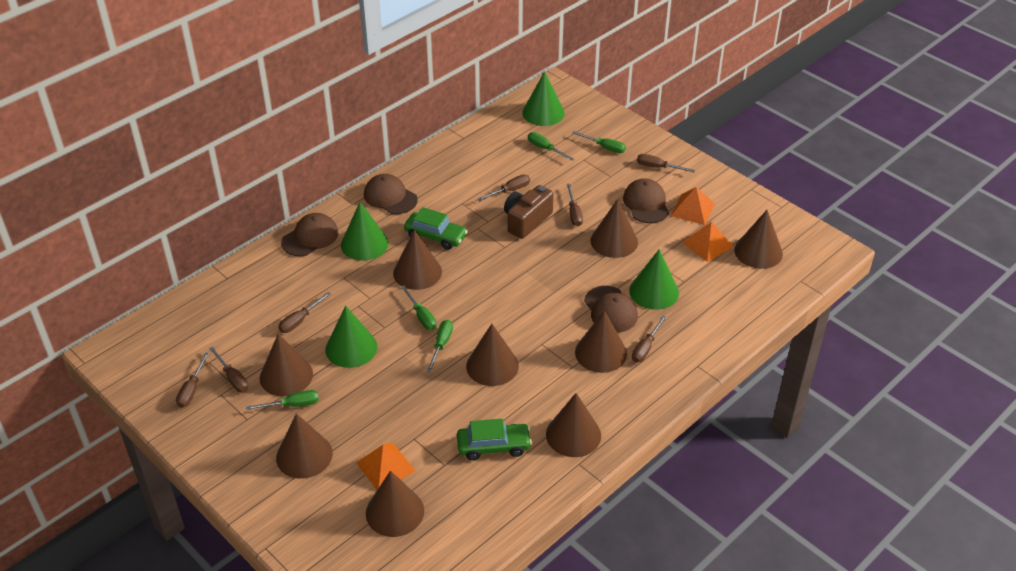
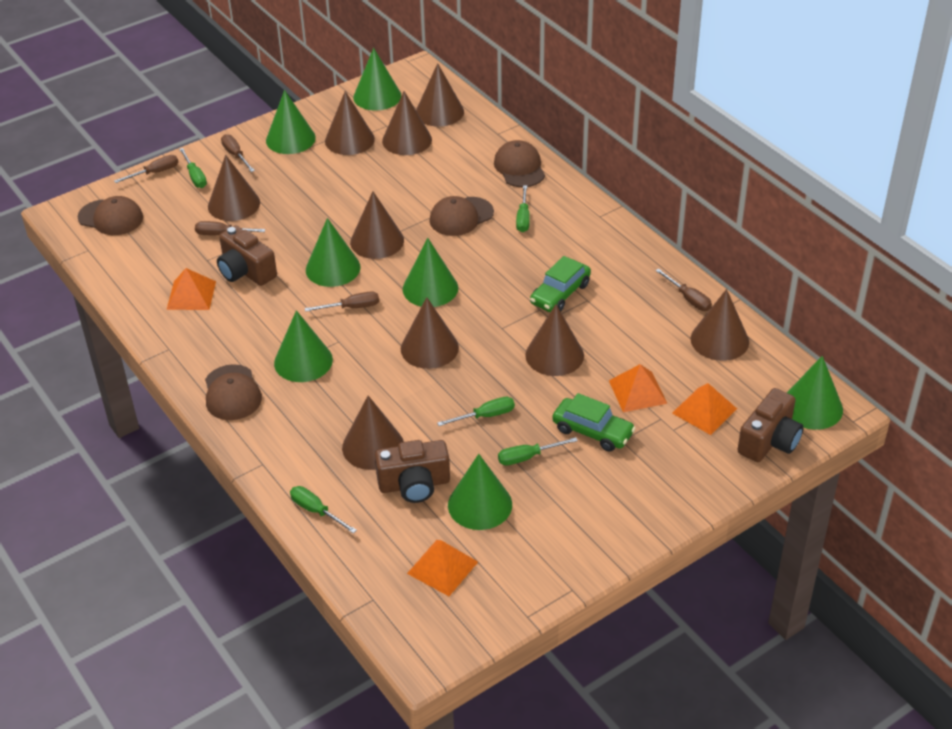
brown camera: 1 -> 3
brown screwdriver: 7 -> 5
green cone: 4 -> 7
orange pyramid: 3 -> 4

